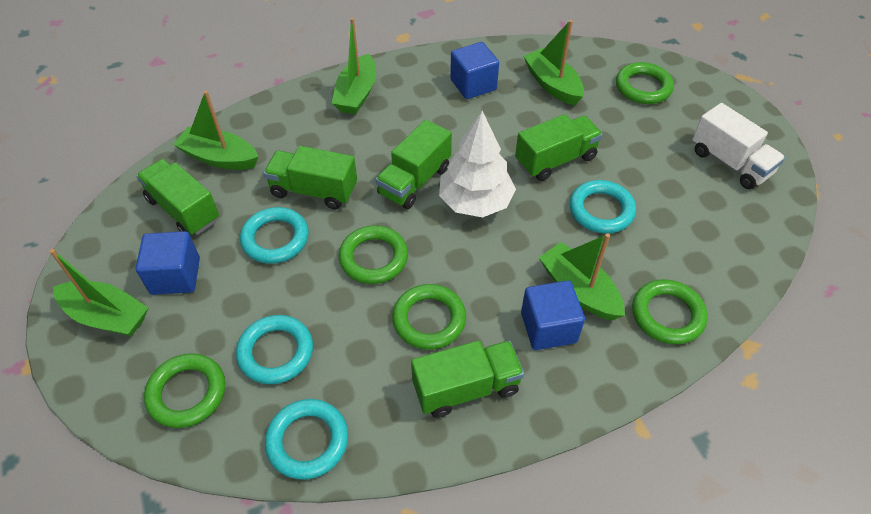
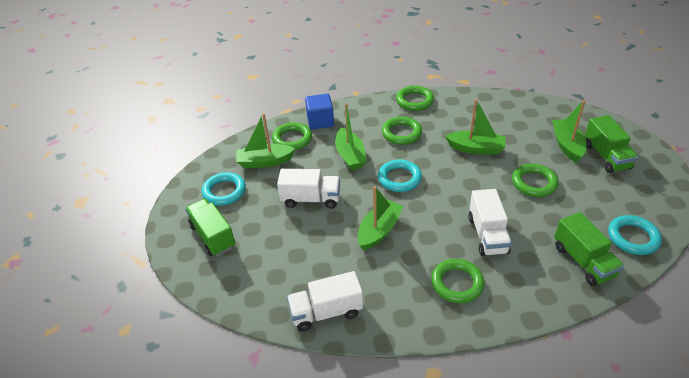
blue cube: 3 -> 1
green truck: 5 -> 3
turquoise ring: 4 -> 3
white tree: 1 -> 0
white truck: 1 -> 3

